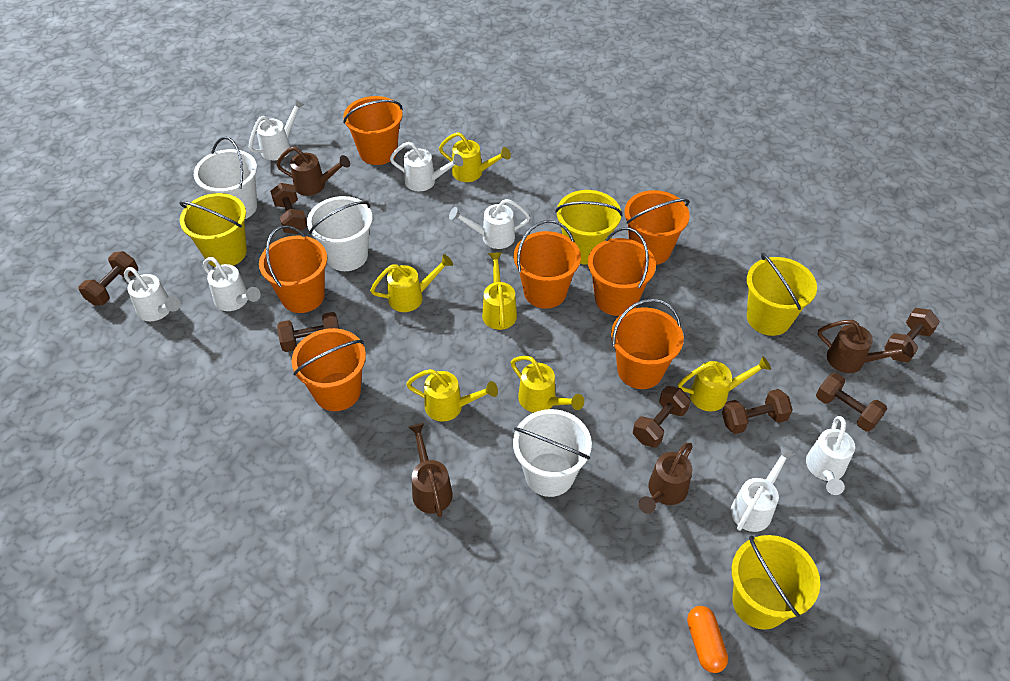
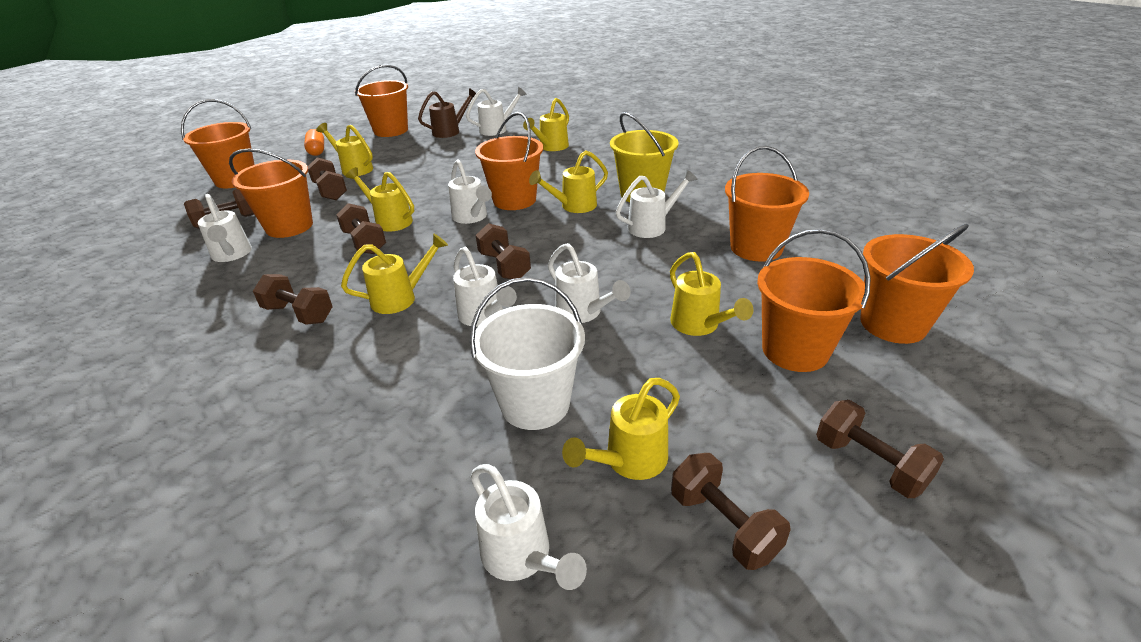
brown watering can: 4 -> 1
white bucket: 3 -> 1
yellow bucket: 4 -> 1
yellow watering can: 6 -> 7

